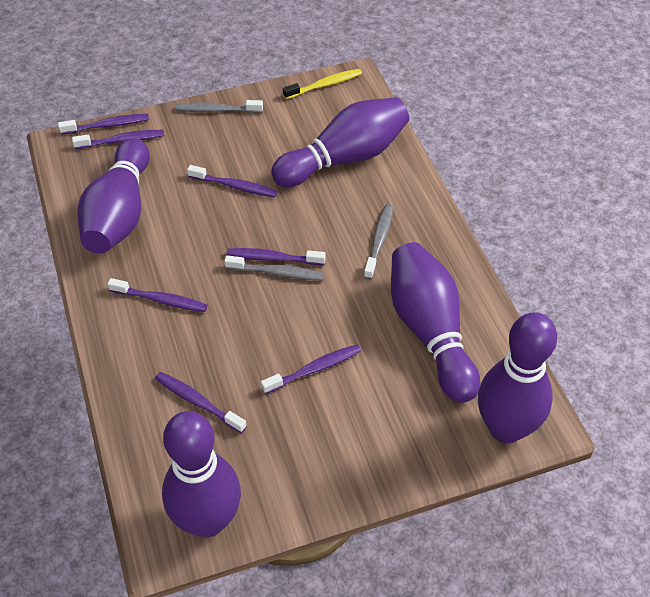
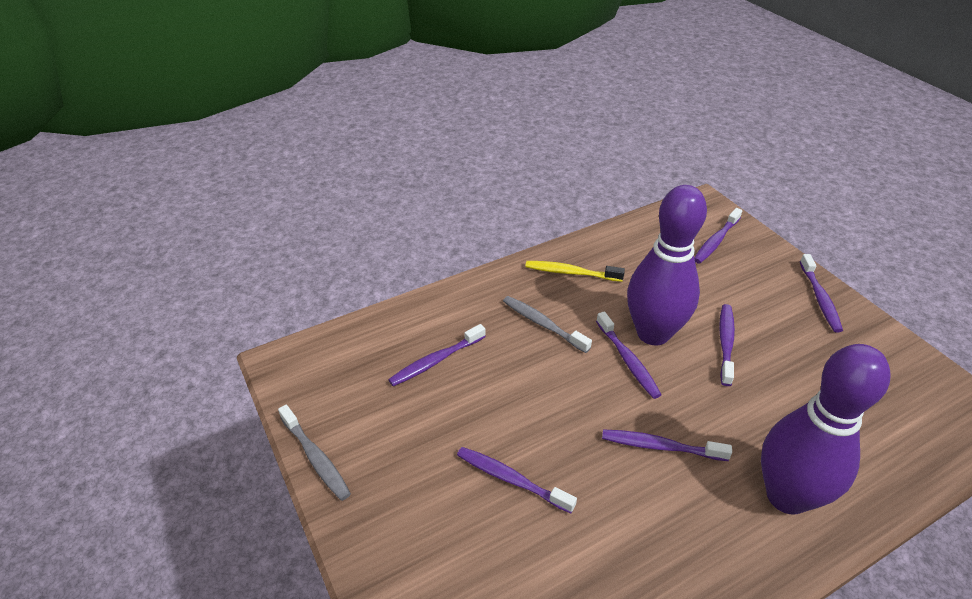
grey toothbrush: 3 -> 2
purple bowling pin: 5 -> 2

